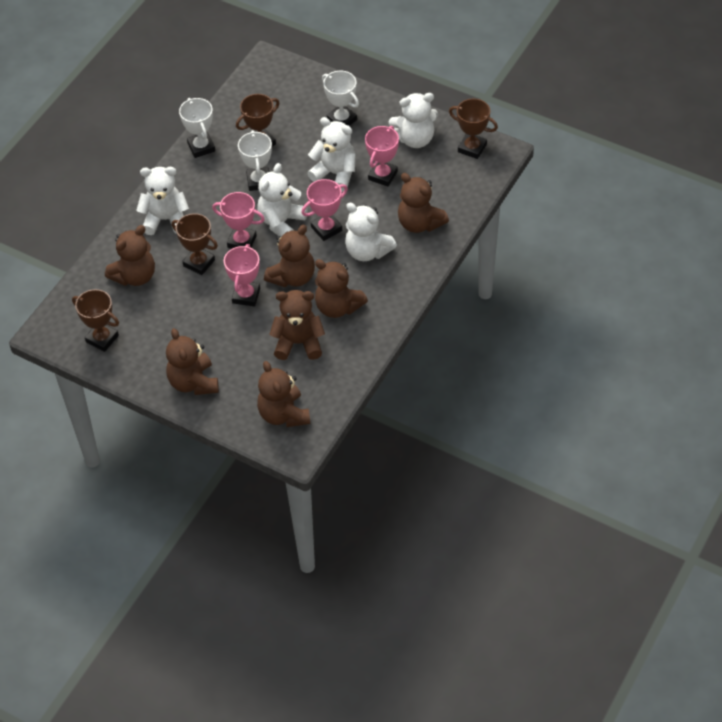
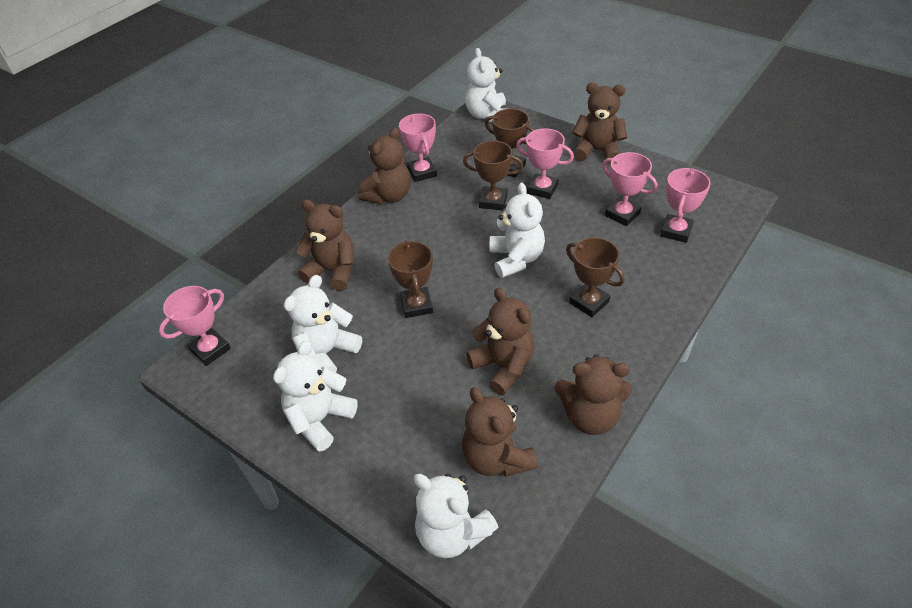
brown teddy bear: 7 -> 6
pink trophy: 4 -> 5
white trophy: 3 -> 0

